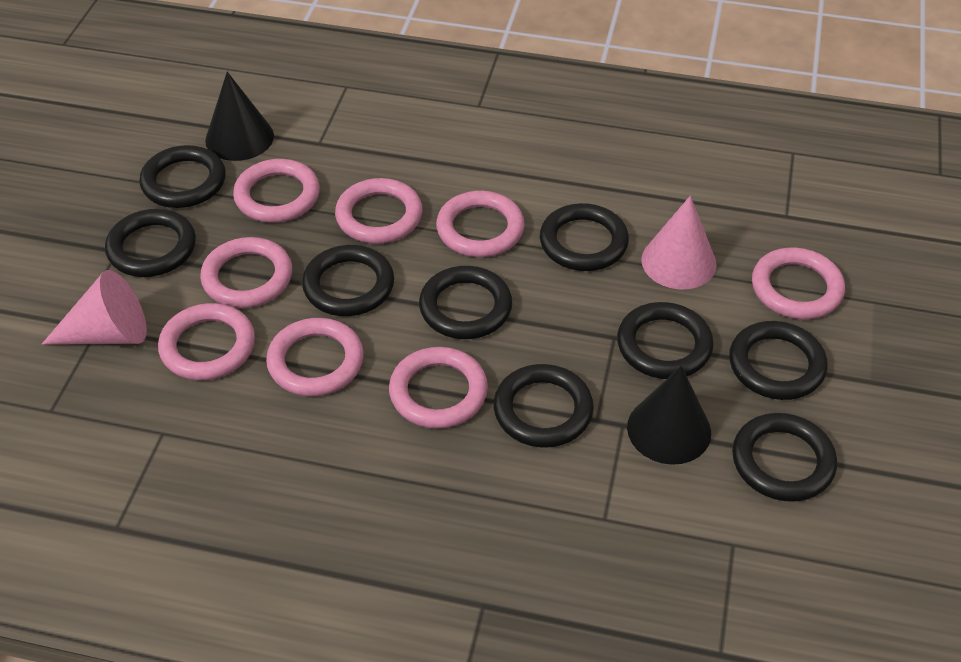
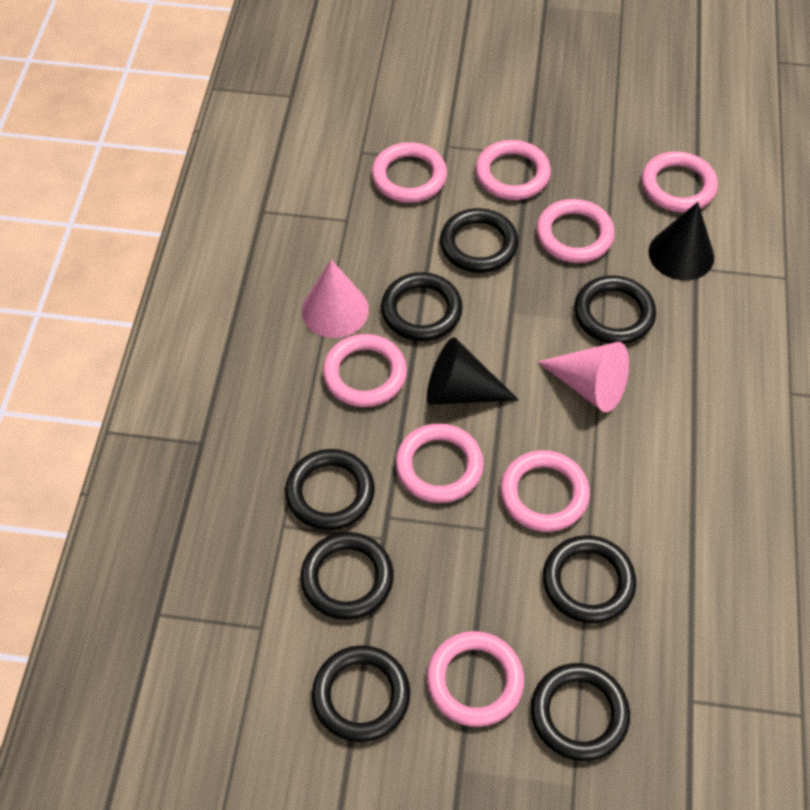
black ring: 9 -> 8

